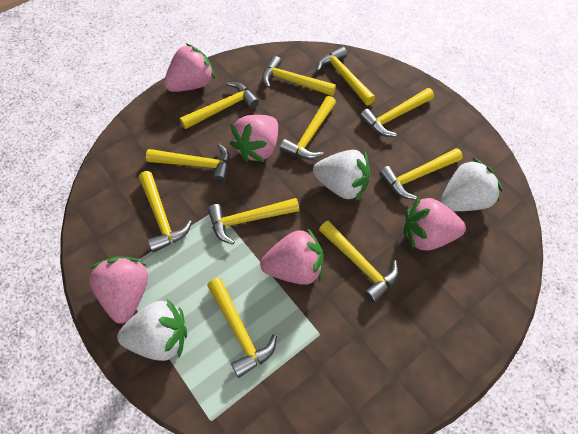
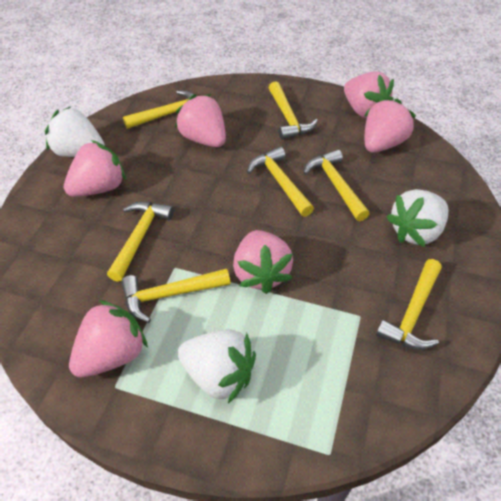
pink strawberry: 5 -> 6
yellow hammer: 11 -> 7

